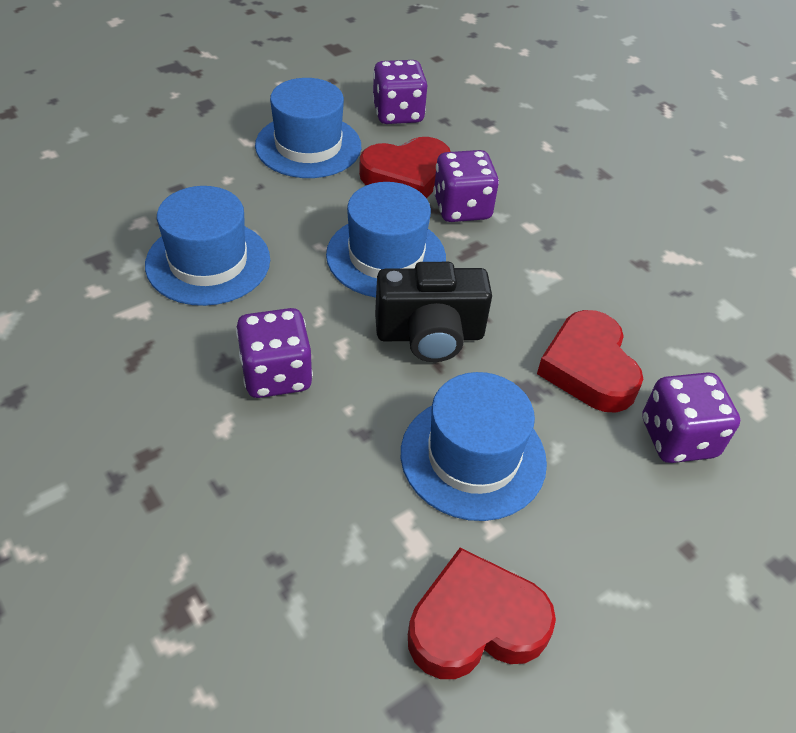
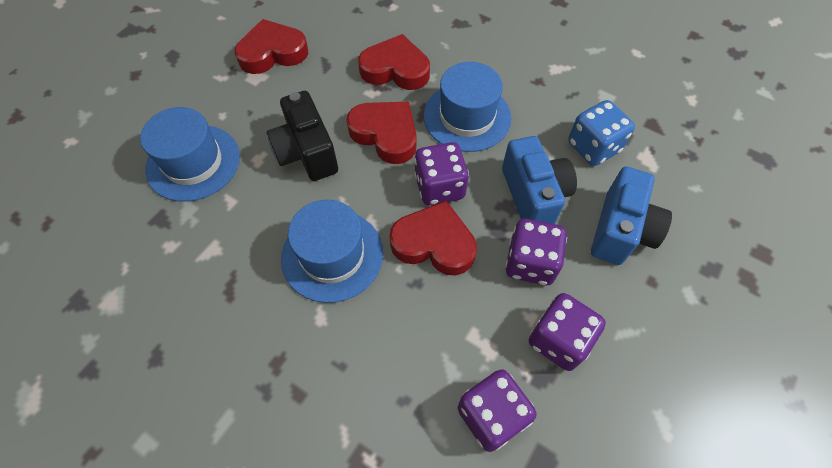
blue camera: 0 -> 2
blue dice: 0 -> 1
blue hat: 4 -> 3
red heart: 3 -> 4

